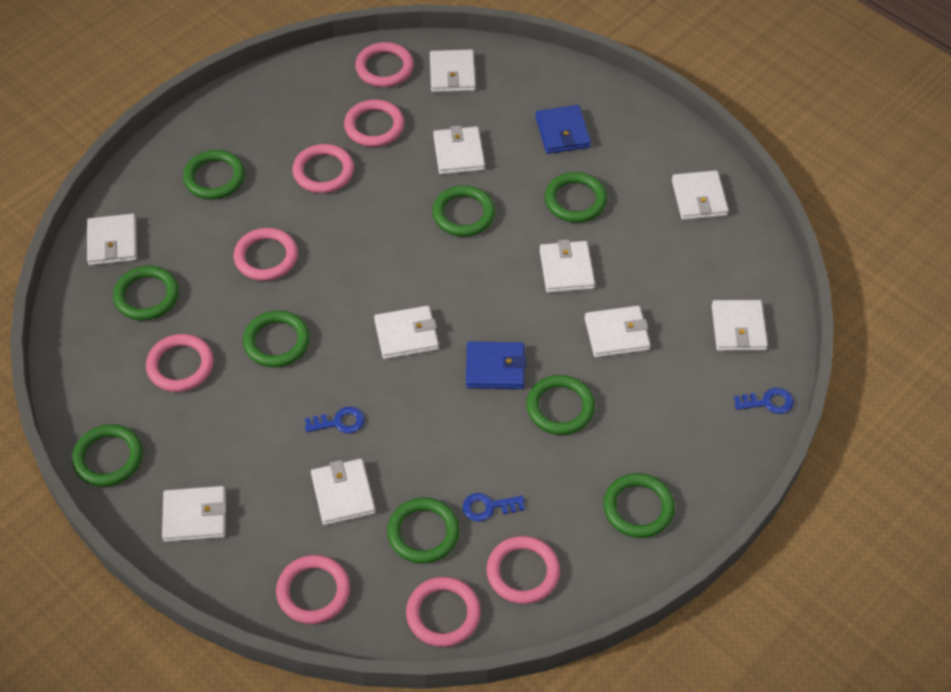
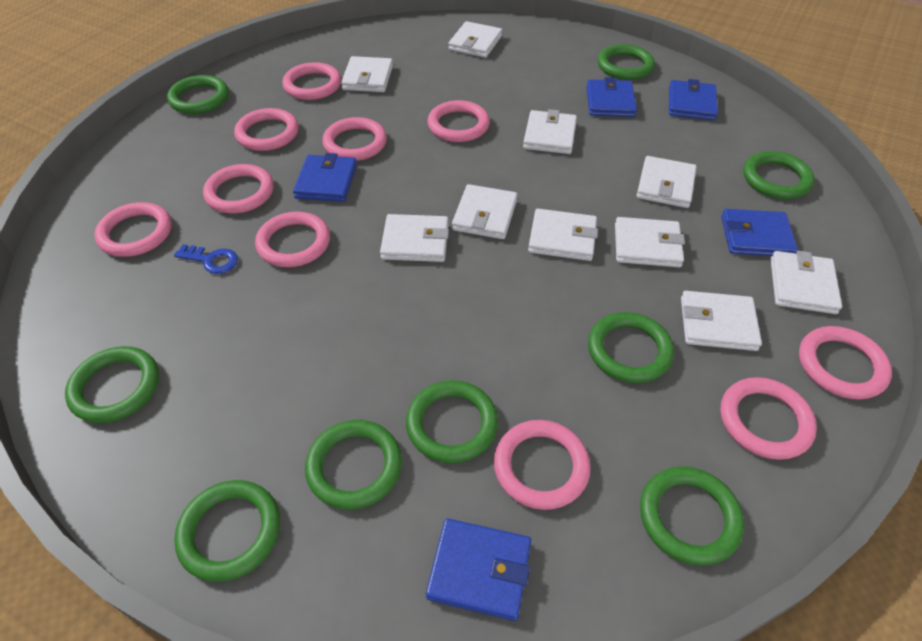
blue key: 3 -> 1
blue wallet: 2 -> 5
pink ring: 8 -> 10

